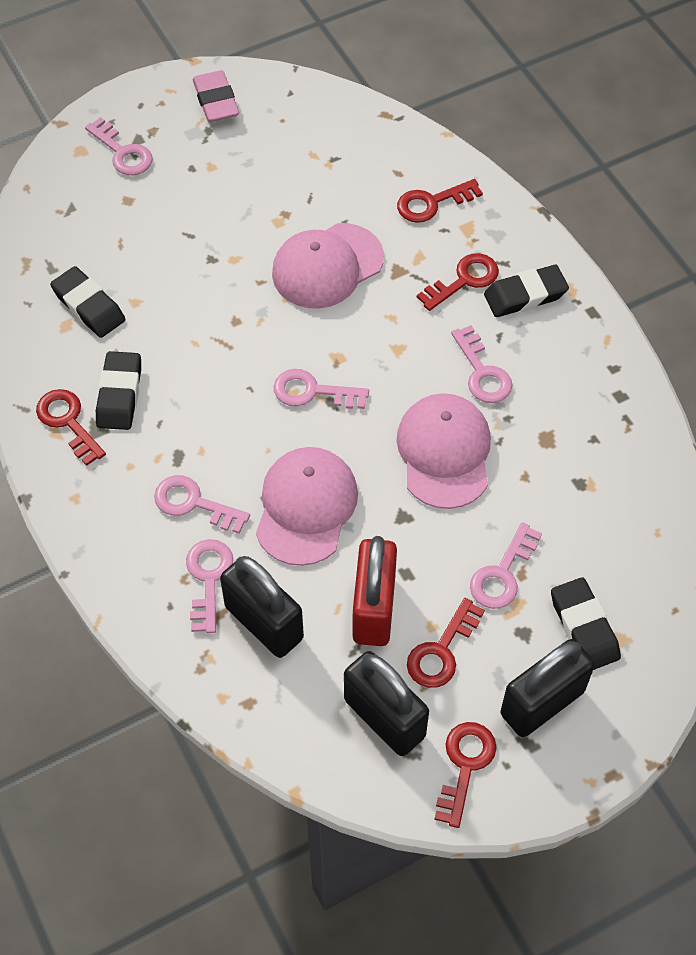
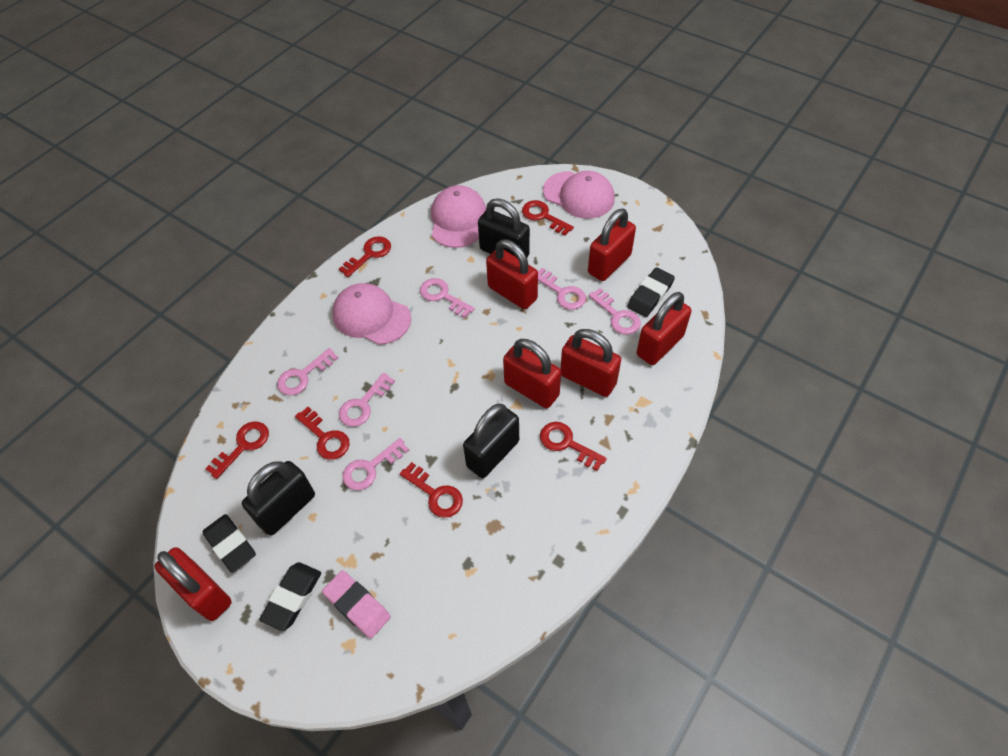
black eraser: 4 -> 3
red key: 5 -> 6
red padlock: 1 -> 6

